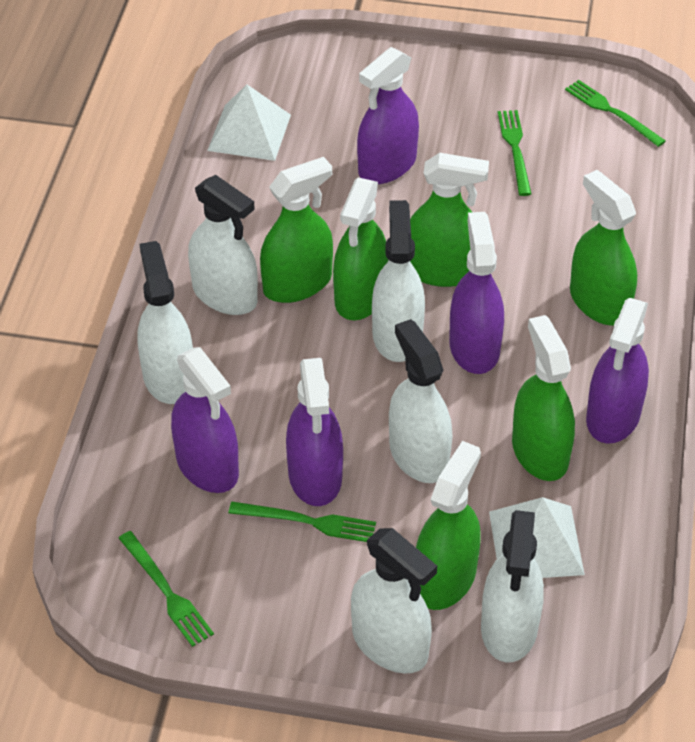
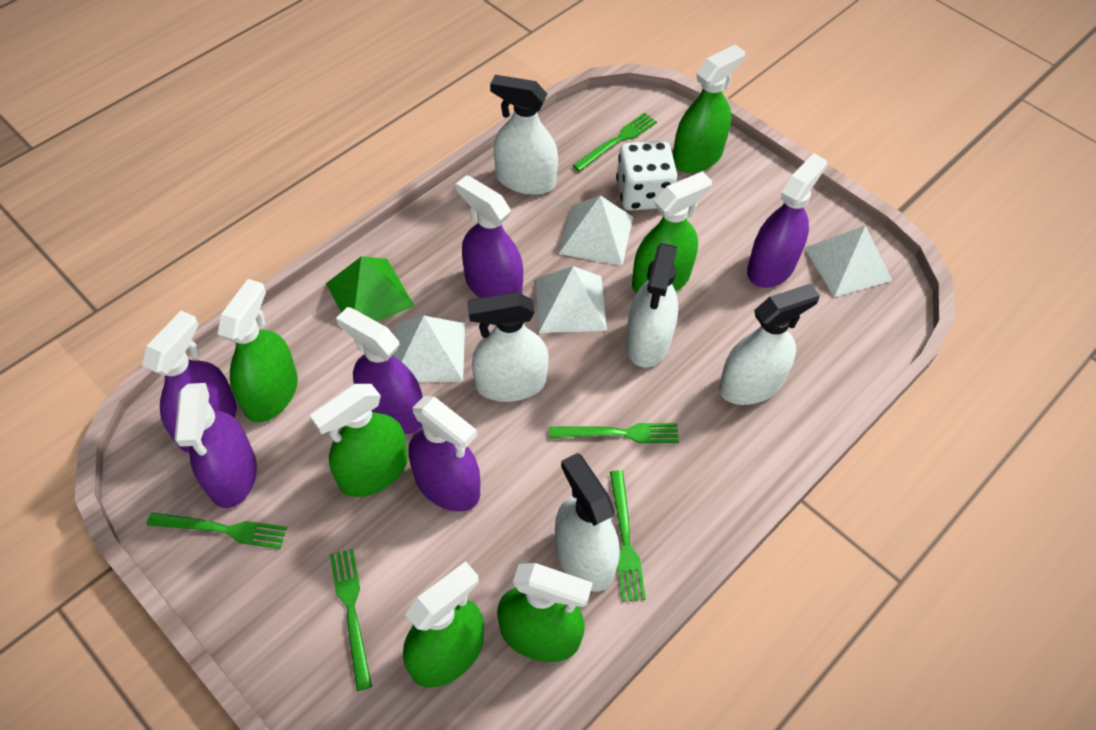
green fork: 4 -> 5
green pyramid: 0 -> 1
purple spray bottle: 5 -> 6
white dice: 0 -> 1
white pyramid: 2 -> 4
white spray bottle: 6 -> 5

